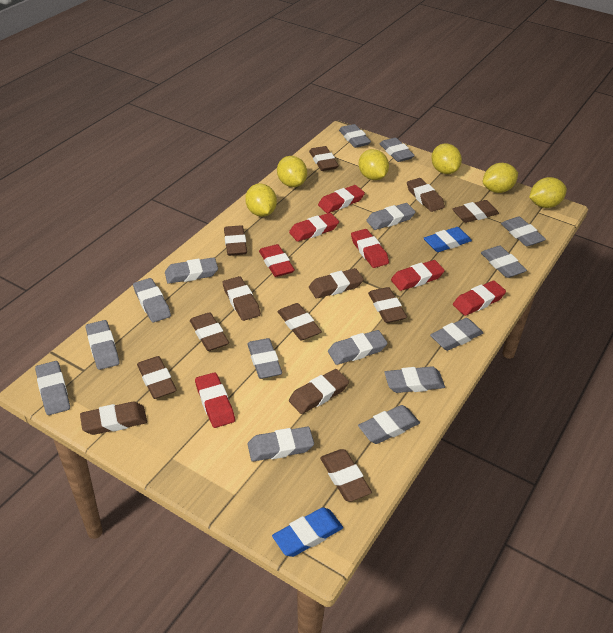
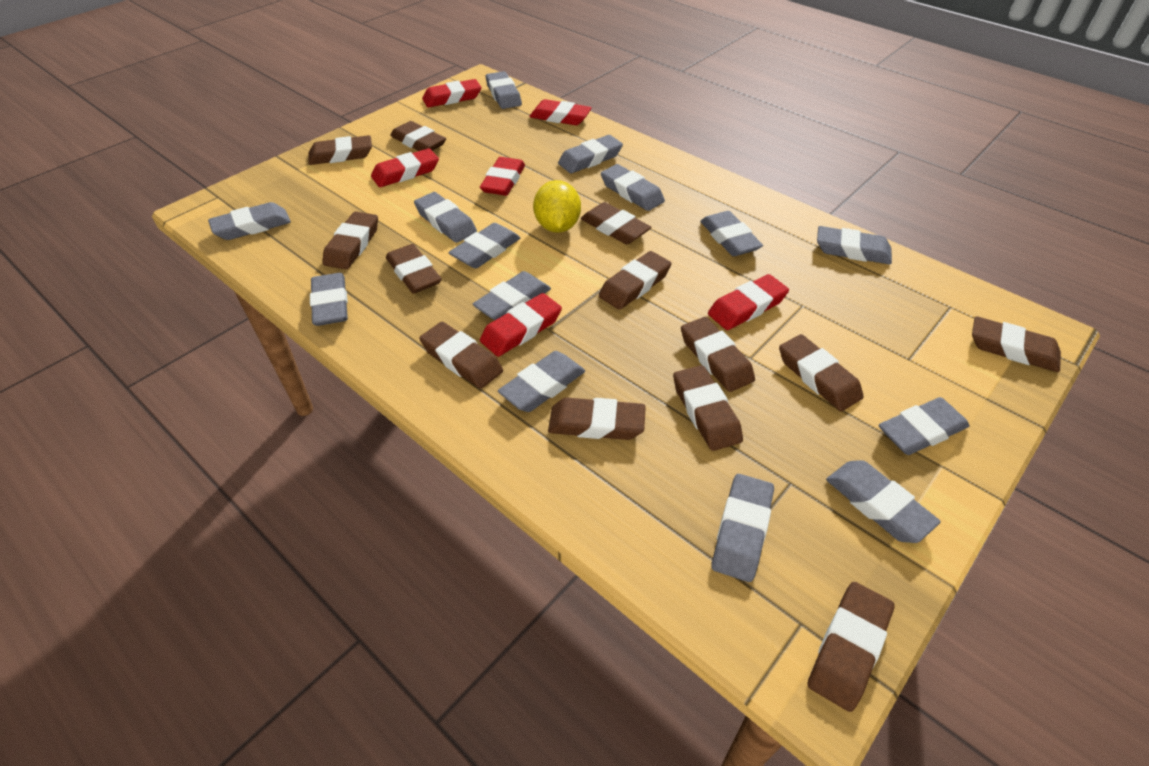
blue eraser: 2 -> 0
grey eraser: 15 -> 14
red eraser: 7 -> 6
yellow lemon: 6 -> 1

